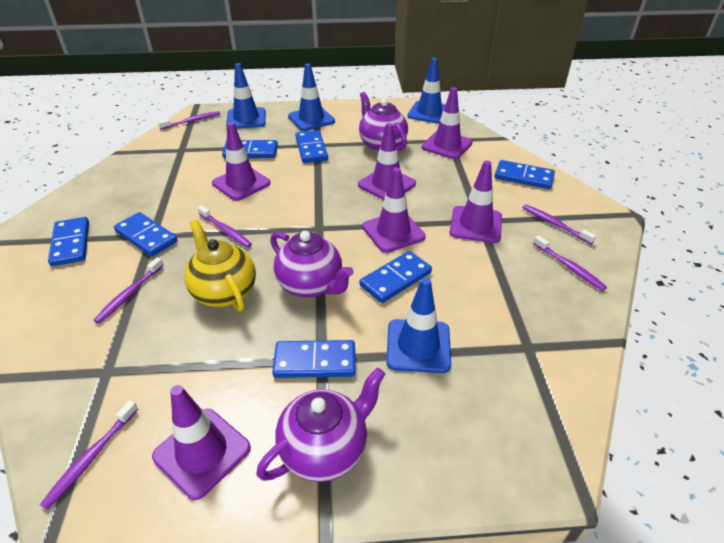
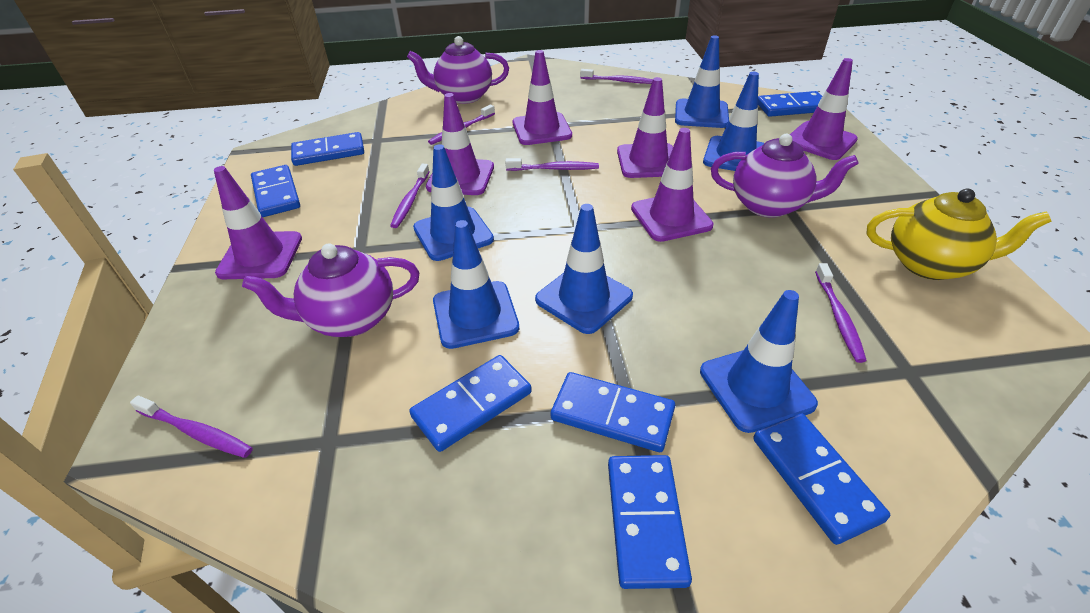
blue traffic cone: 4 -> 6

